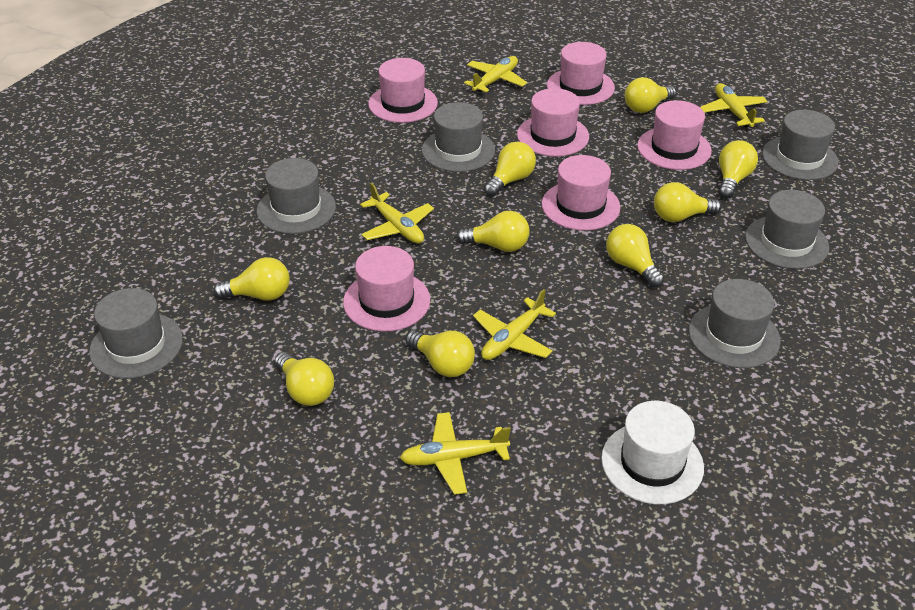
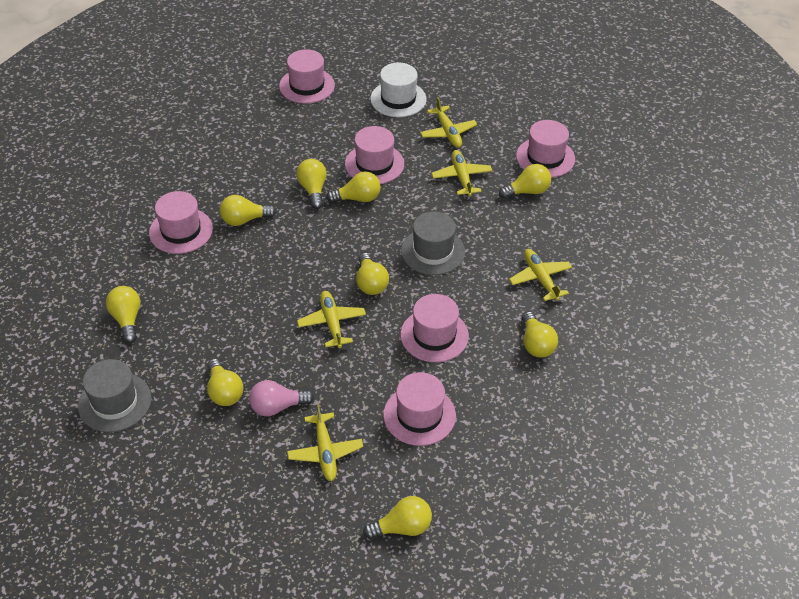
grey hat: 6 -> 2
pink light bulb: 0 -> 1

